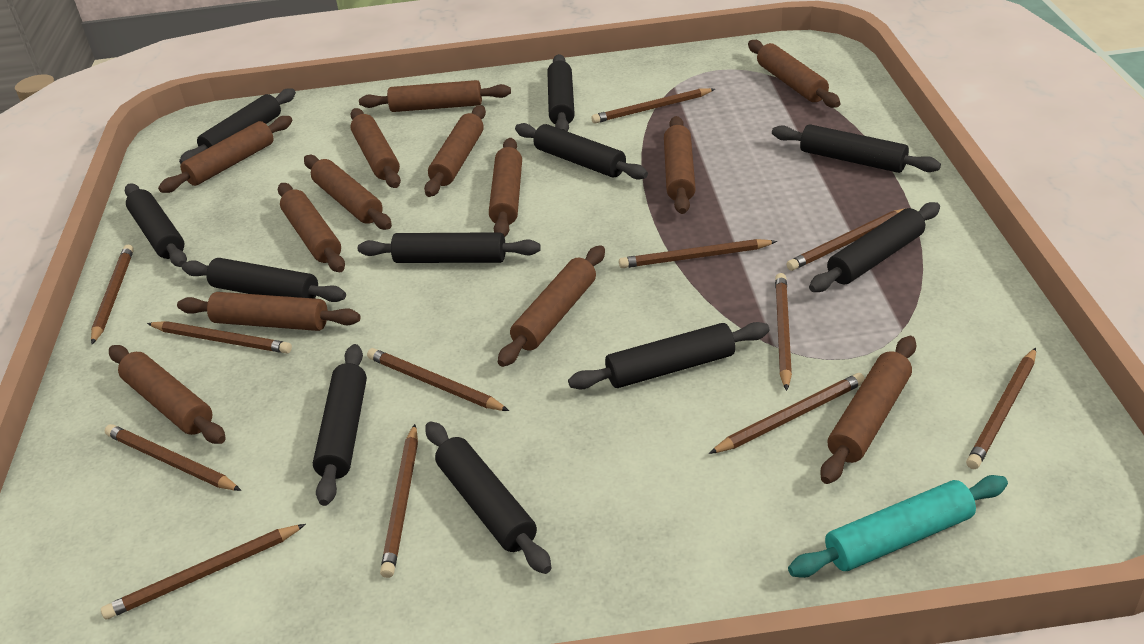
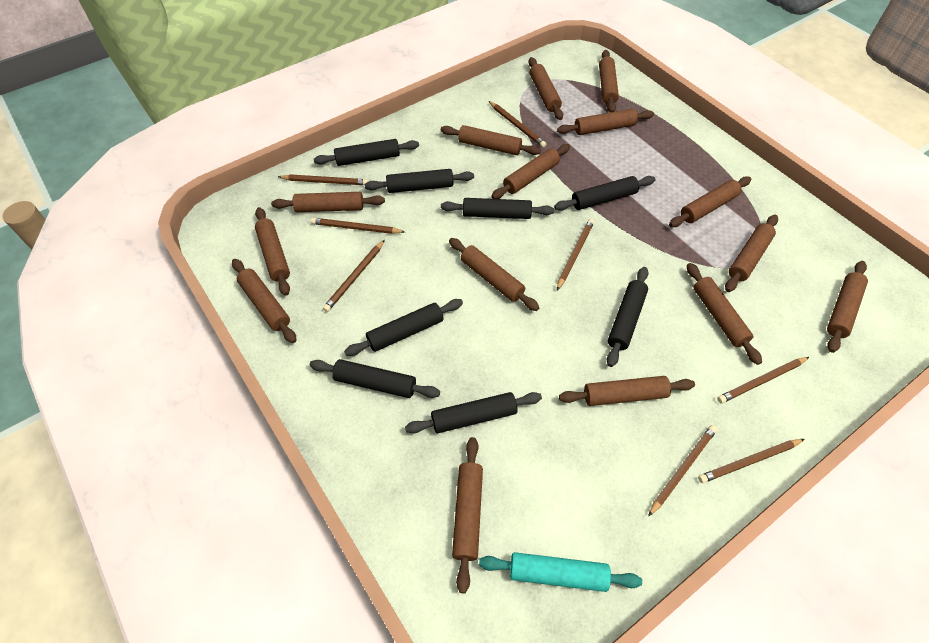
black rolling pin: 11 -> 8
brown pencil: 12 -> 8
brown rolling pin: 13 -> 15

